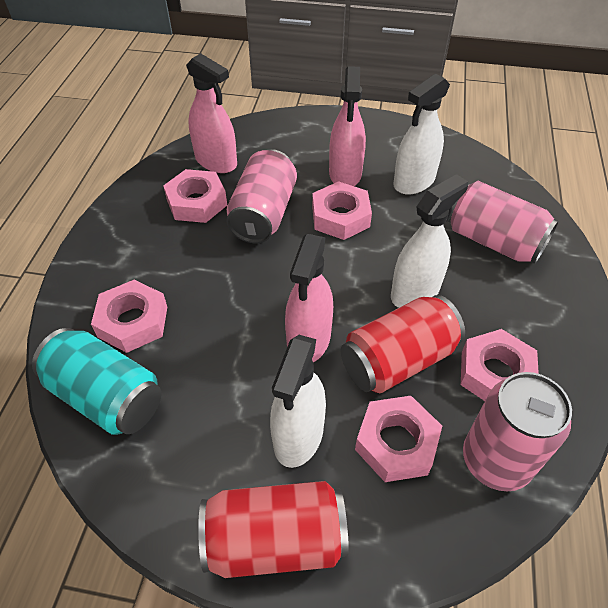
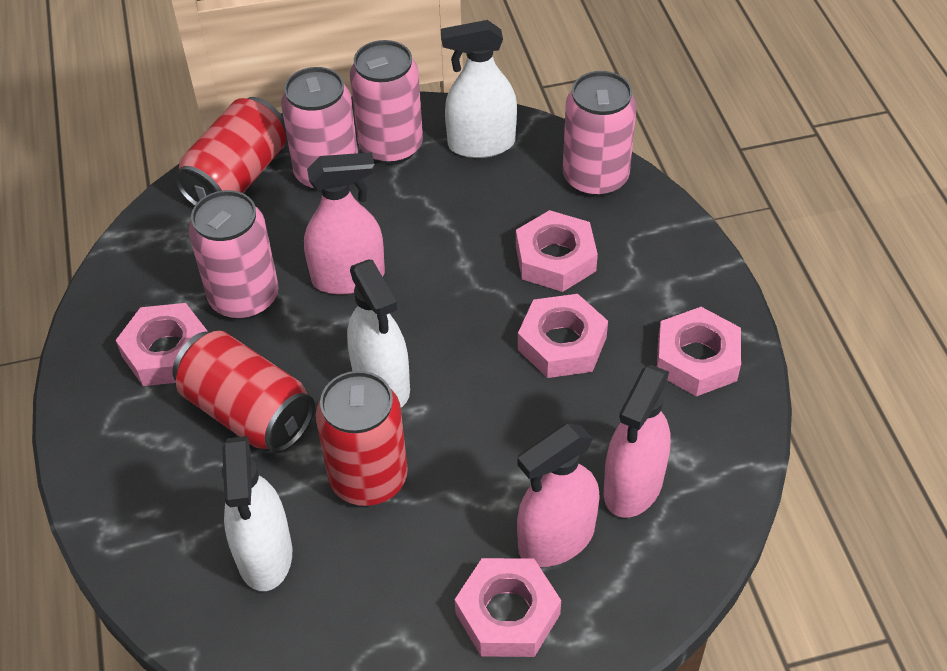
pink can: 3 -> 4
red can: 2 -> 3
turquoise can: 1 -> 0

